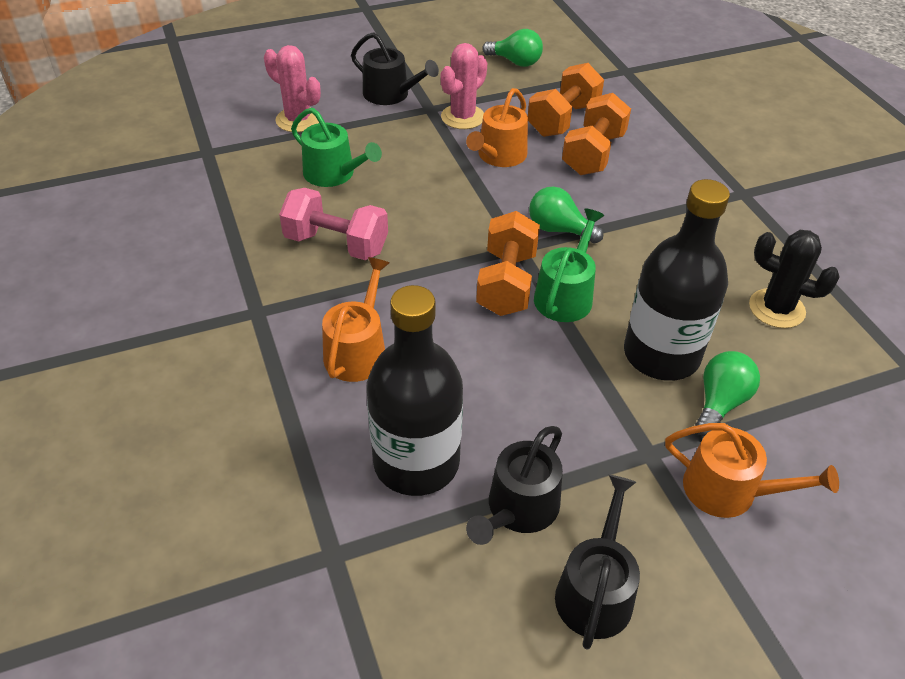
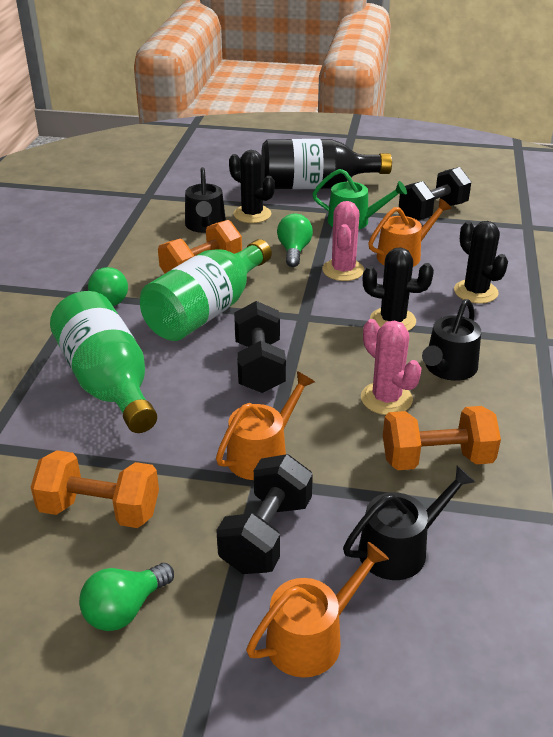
black bottle: 2 -> 1
black cactus: 1 -> 3
black dumbbell: 0 -> 3
green bottle: 0 -> 2
green watering can: 2 -> 1
pink dumbbell: 1 -> 0

